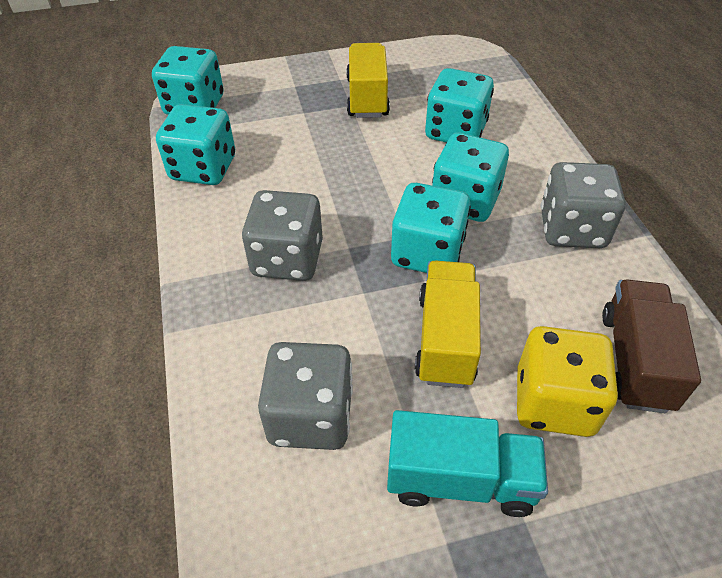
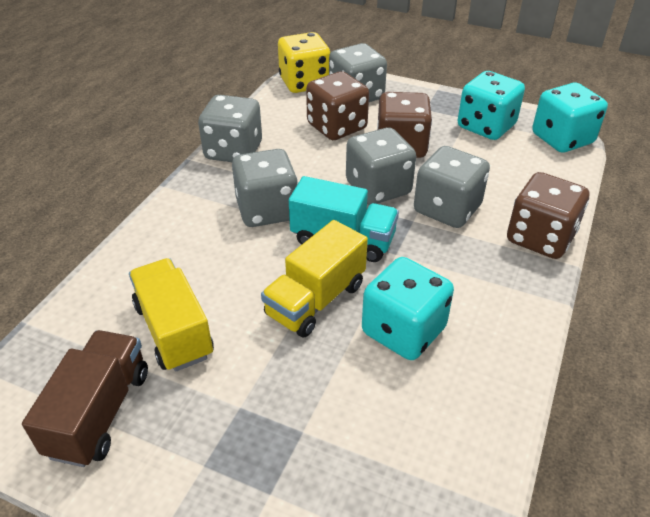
brown dice: 0 -> 3
grey dice: 3 -> 5
turquoise dice: 5 -> 3

